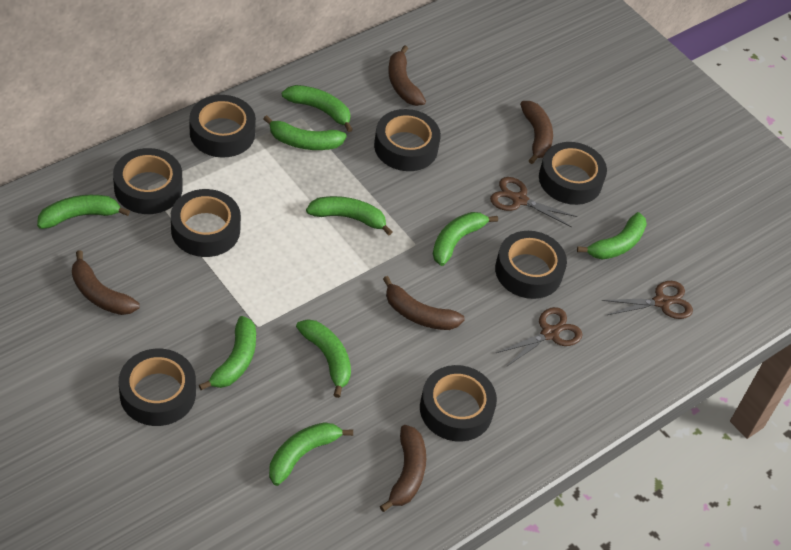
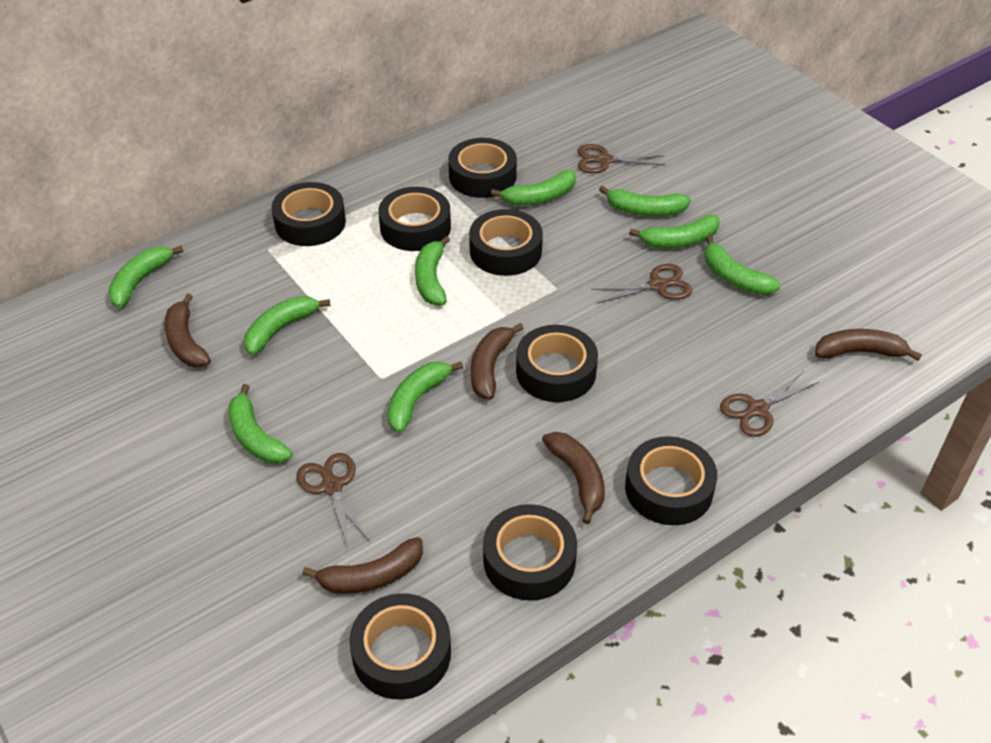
brown scissors: 3 -> 4

